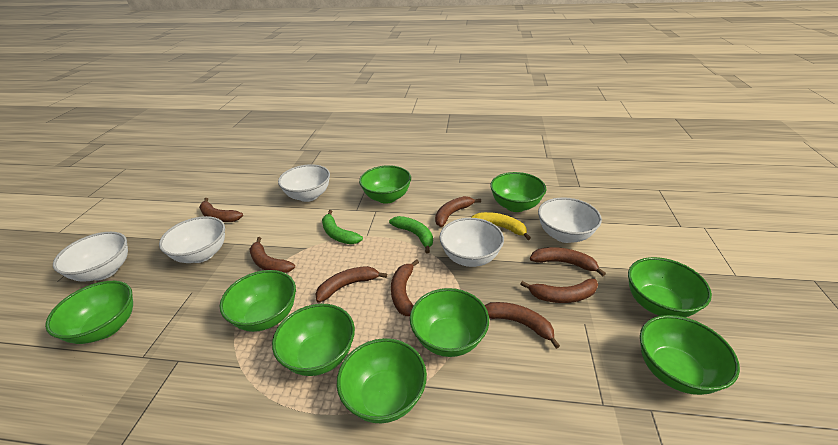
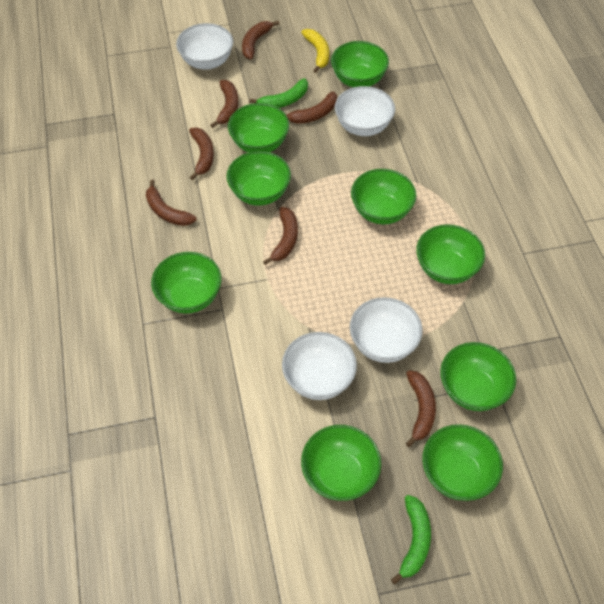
brown banana: 8 -> 7
white bowl: 5 -> 4

